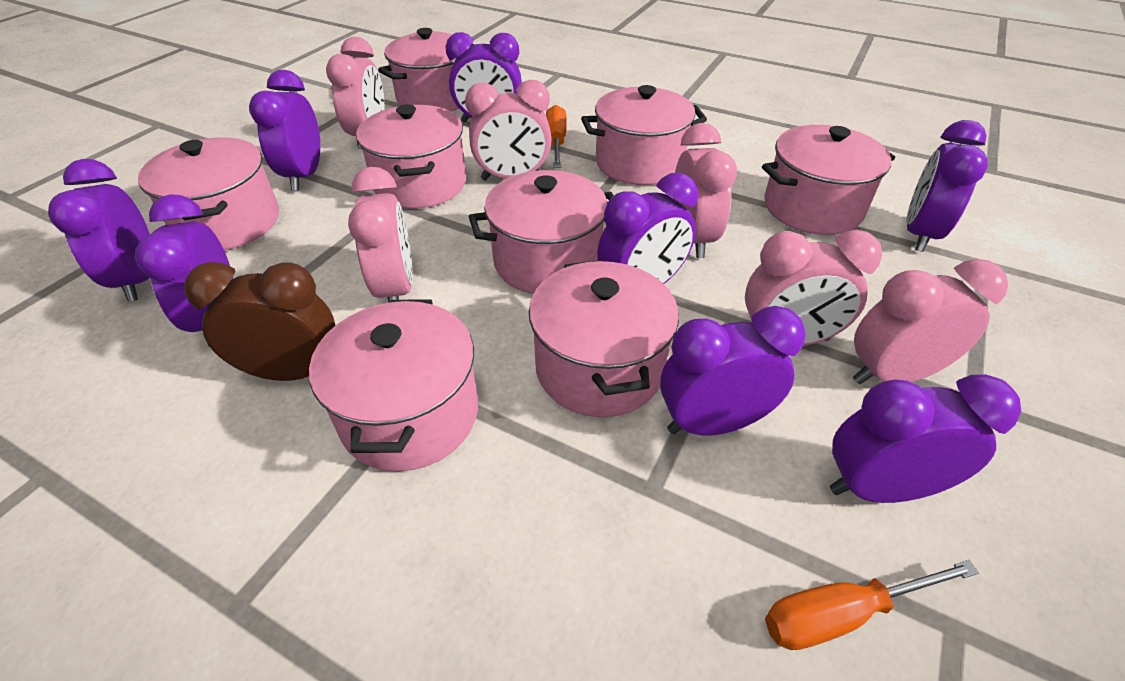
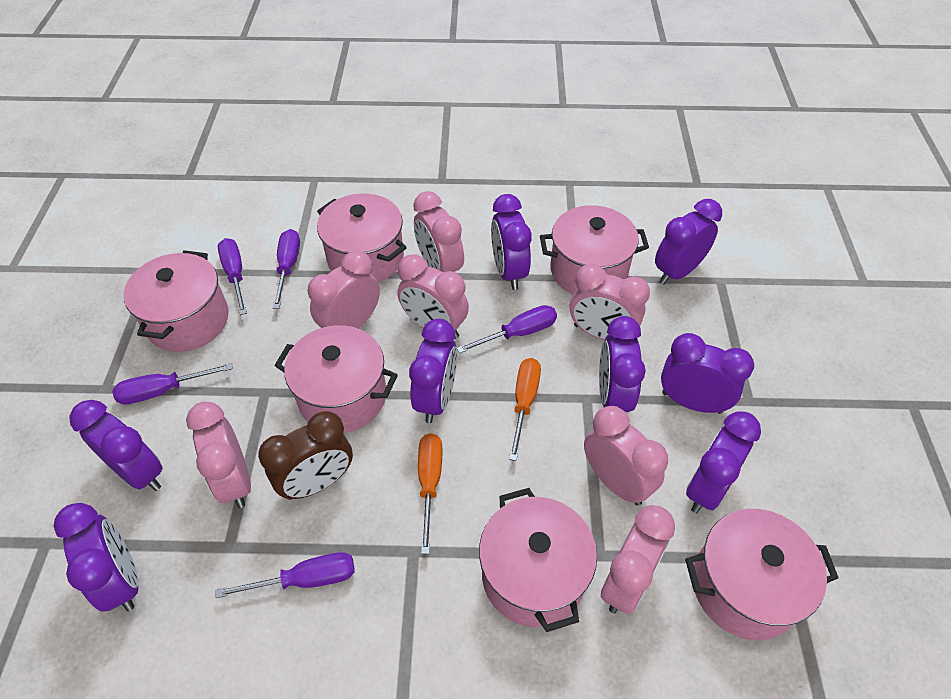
pink clock: 6 -> 7
pink pot: 8 -> 6
purple screwdriver: 0 -> 5

